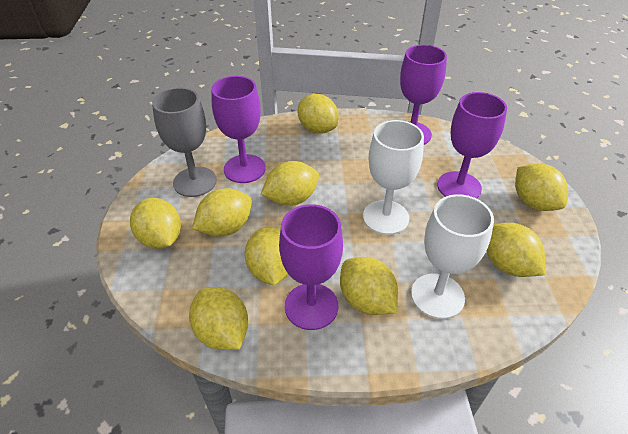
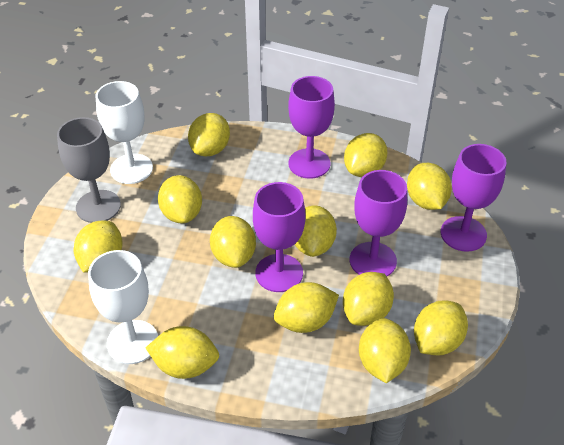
yellow lemon: 9 -> 12

